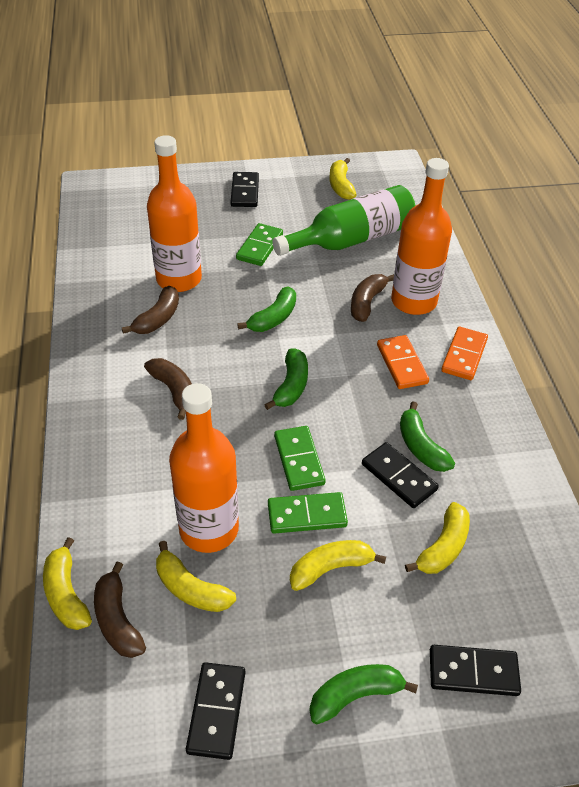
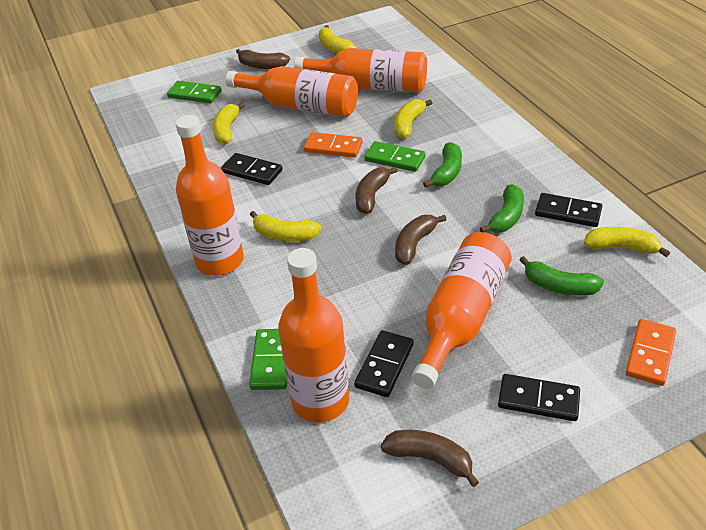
green banana: 4 -> 3
green bottle: 1 -> 0
orange bottle: 3 -> 5

